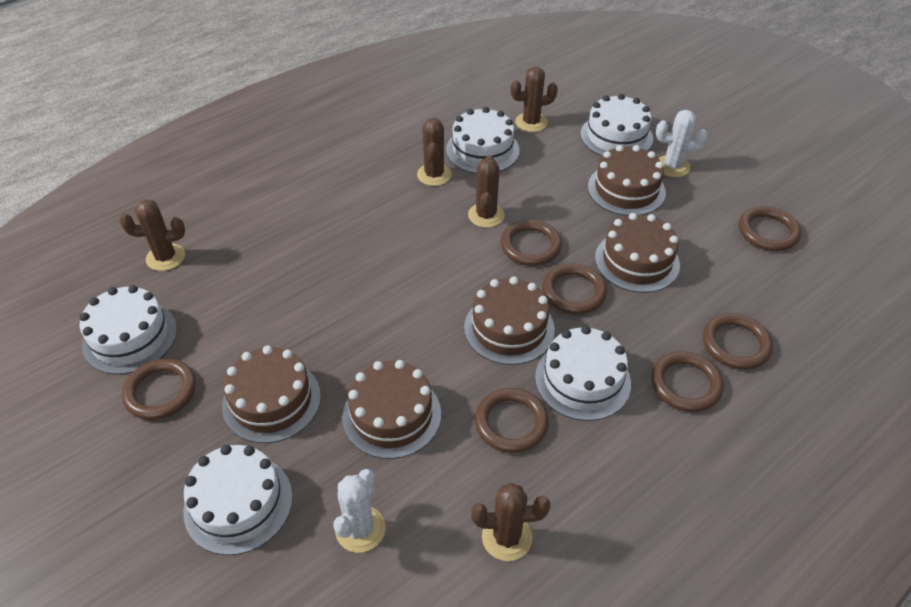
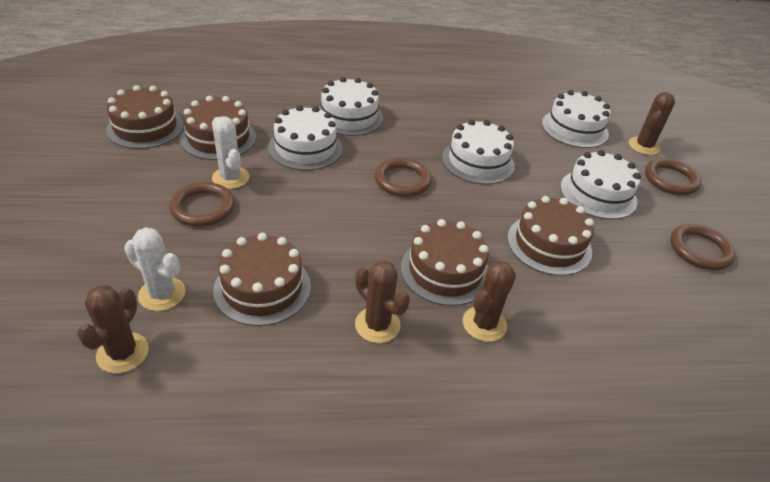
brown cactus: 5 -> 4
brown ring: 7 -> 4

